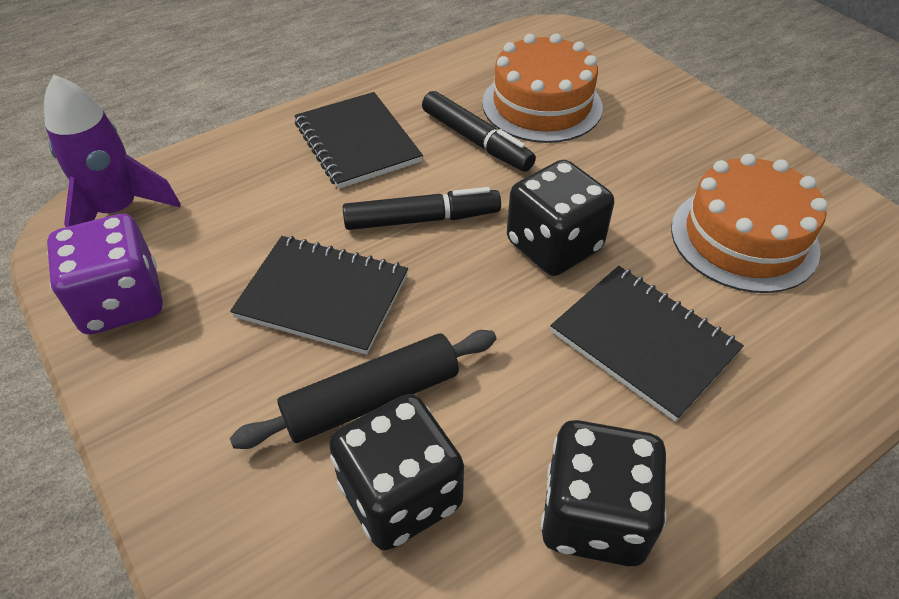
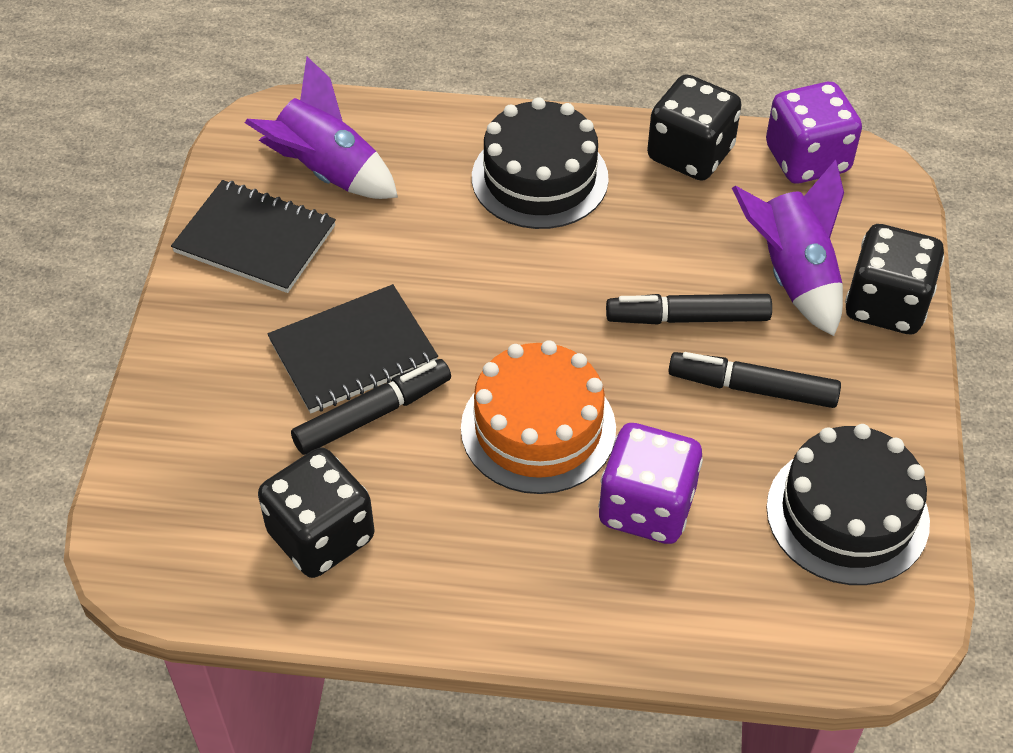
black cake: 0 -> 2
black marker: 2 -> 3
black notebook: 3 -> 2
black rolling pin: 1 -> 0
orange cake: 2 -> 1
purple dice: 1 -> 2
purple rocket: 1 -> 2

